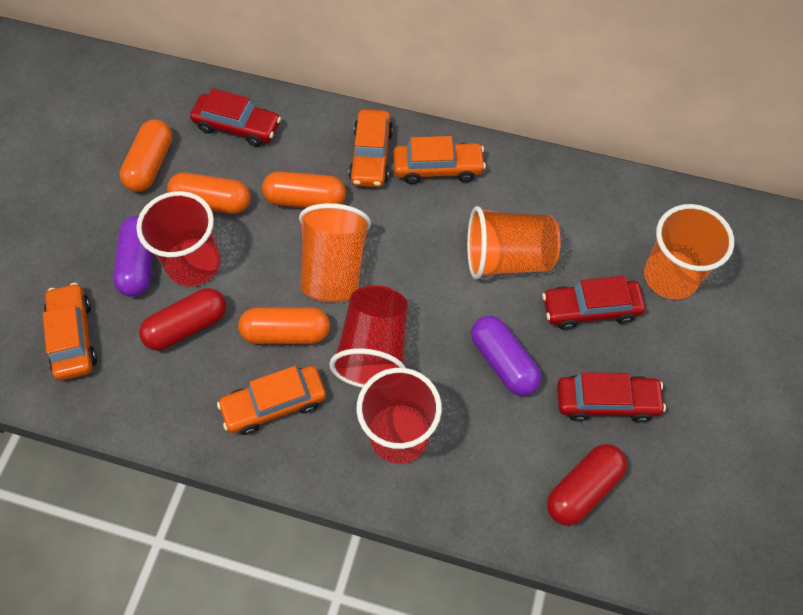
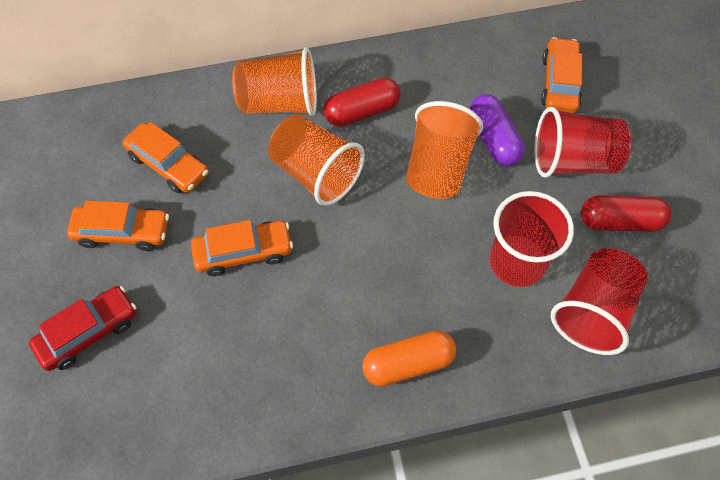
orange capsule: 4 -> 1
purple capsule: 2 -> 1
red car: 3 -> 1

